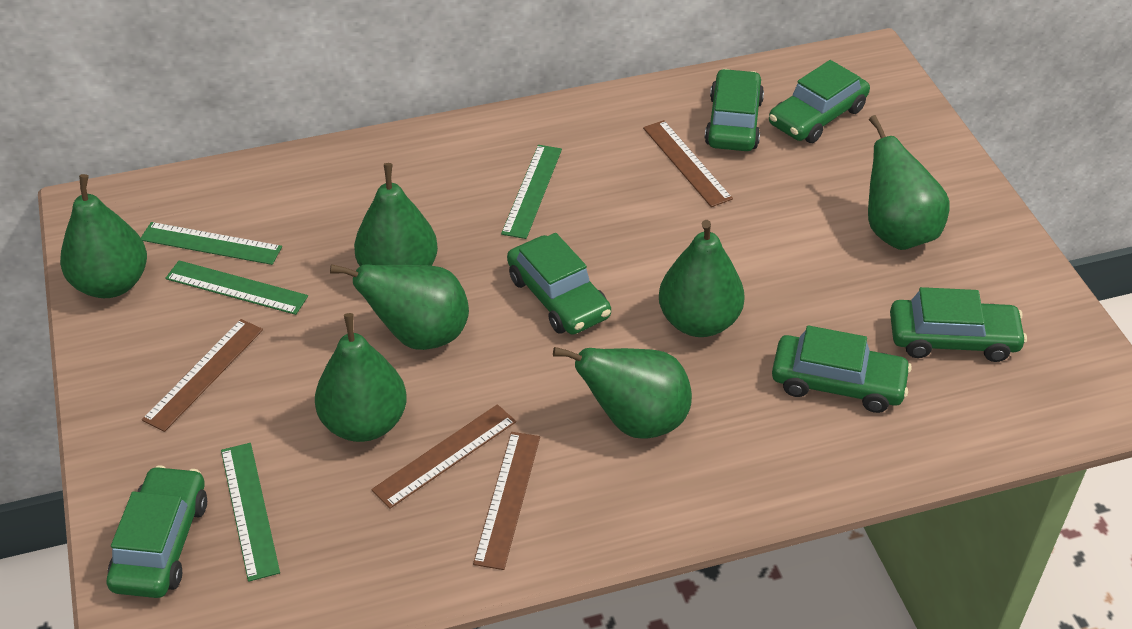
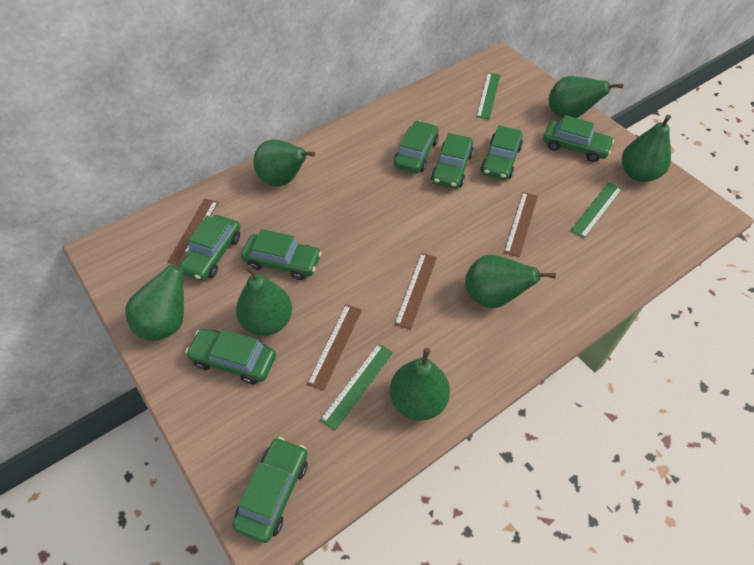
green car: 6 -> 8
green ruler: 4 -> 3

